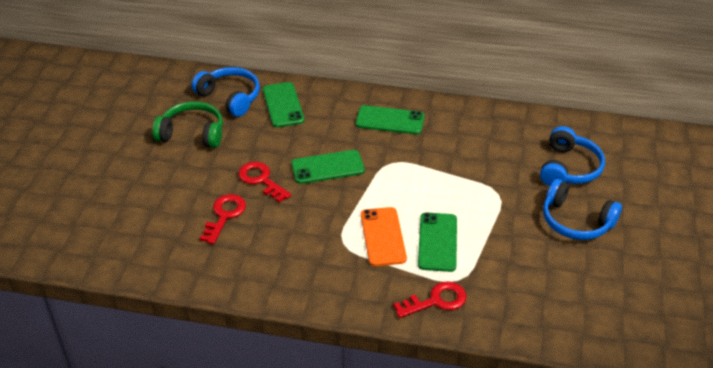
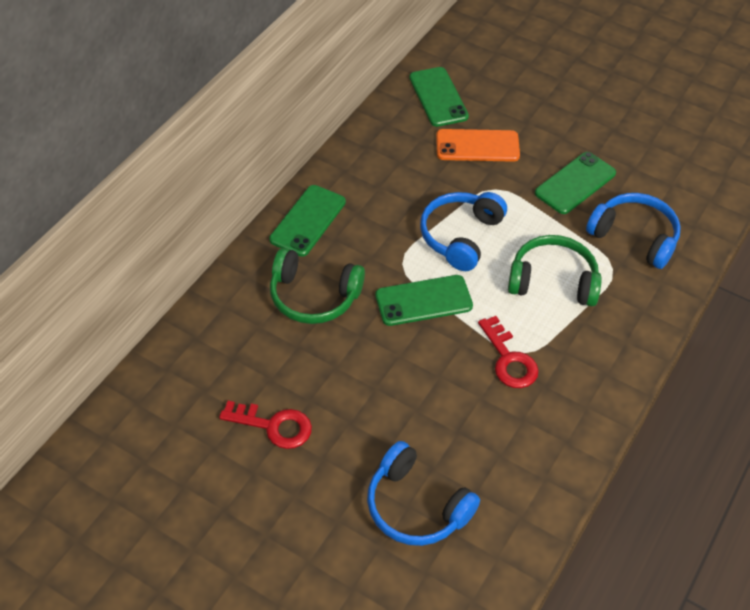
green headphones: 1 -> 2
red key: 3 -> 2

